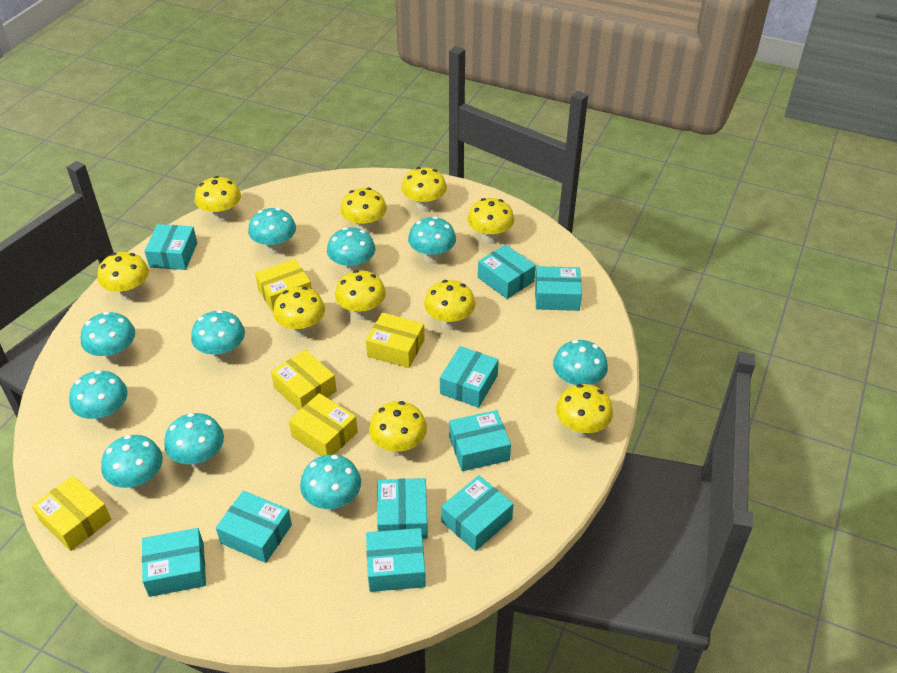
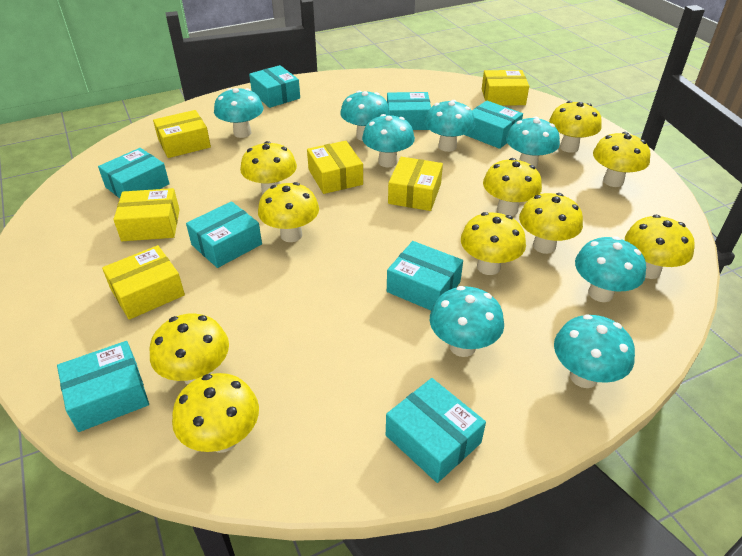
turquoise box: 10 -> 8
turquoise mushroom: 10 -> 8
yellow box: 5 -> 6

